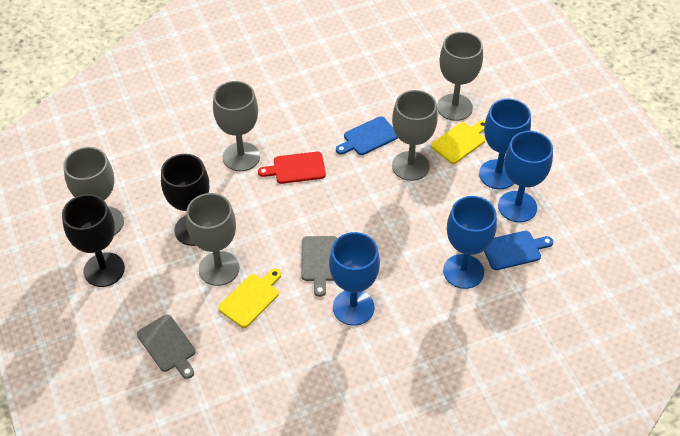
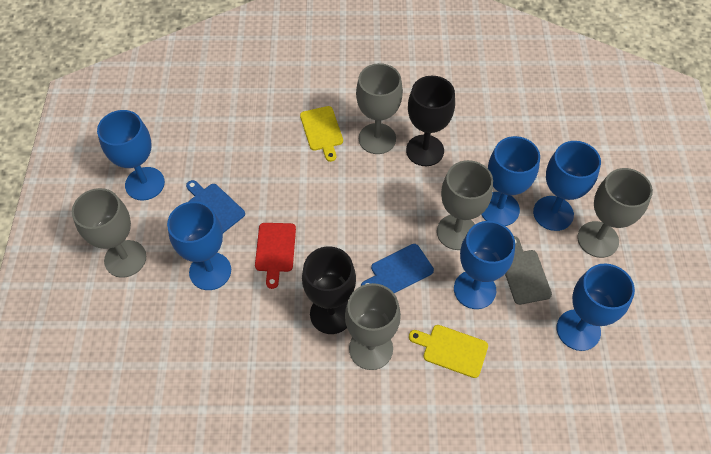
blue goblet: 4 -> 6
grey cutting board: 2 -> 1

